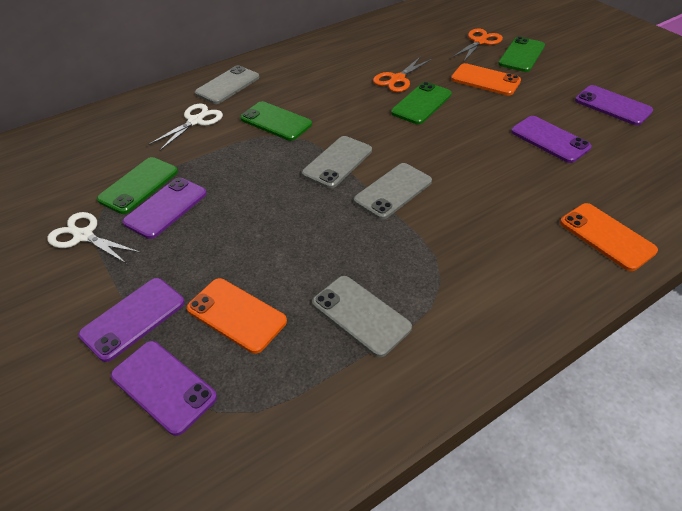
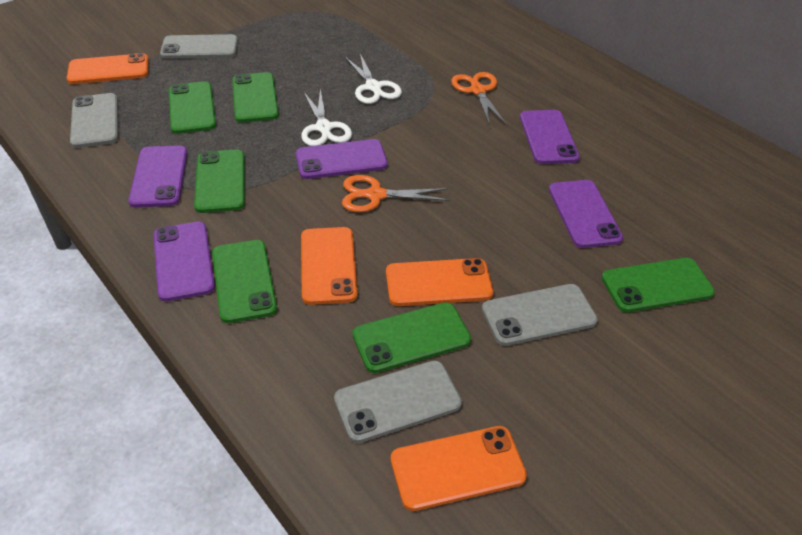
green phone: 4 -> 6
orange phone: 3 -> 4

